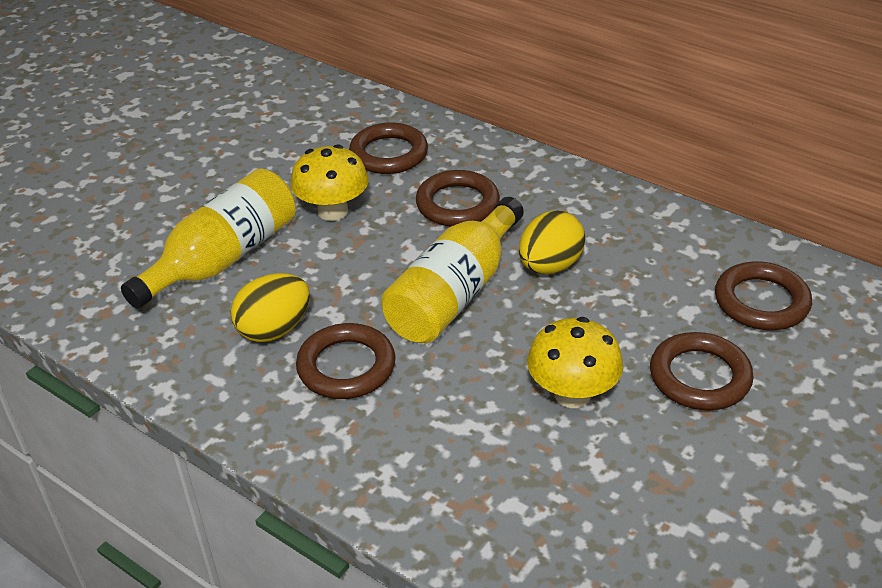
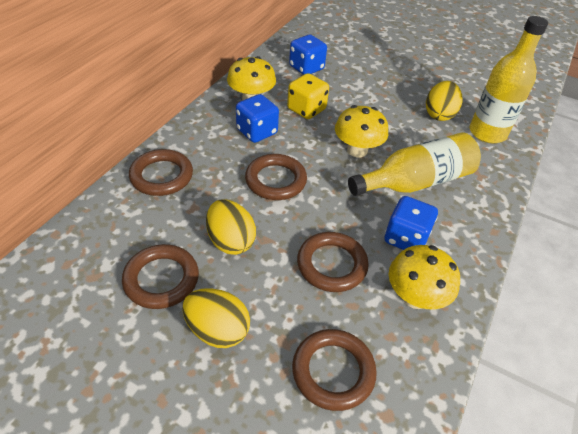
blue dice: 0 -> 3
yellow dice: 0 -> 1
yellow egg: 2 -> 3
yellow mushroom: 2 -> 3

